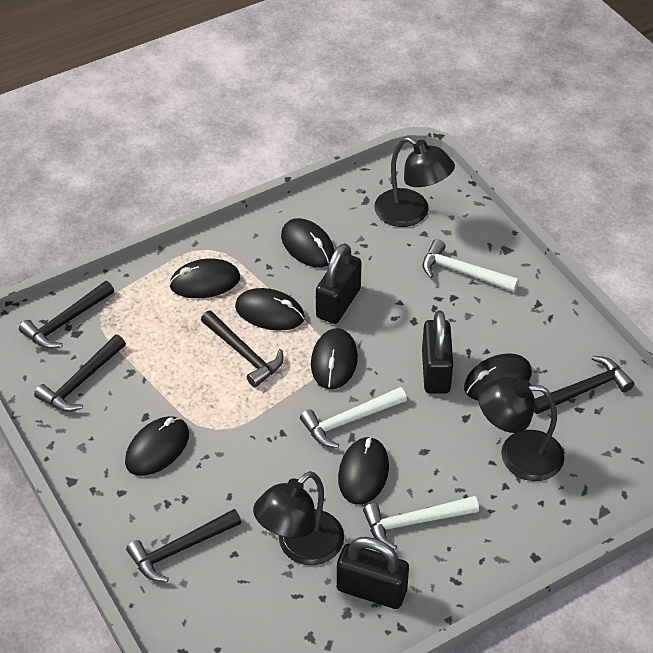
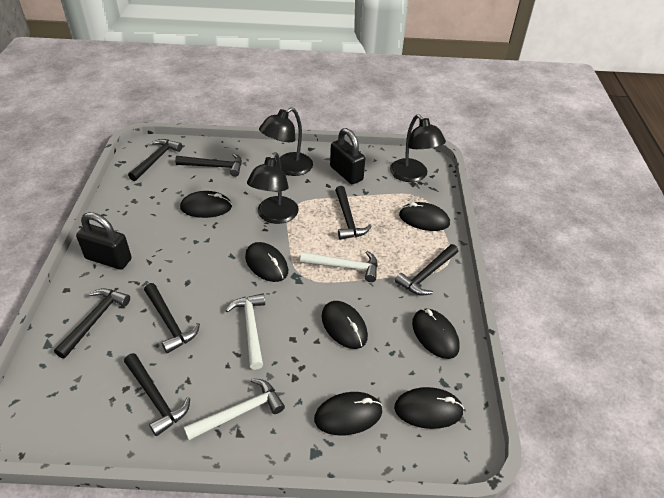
black hammer: 5 -> 7
black padlock: 3 -> 2

